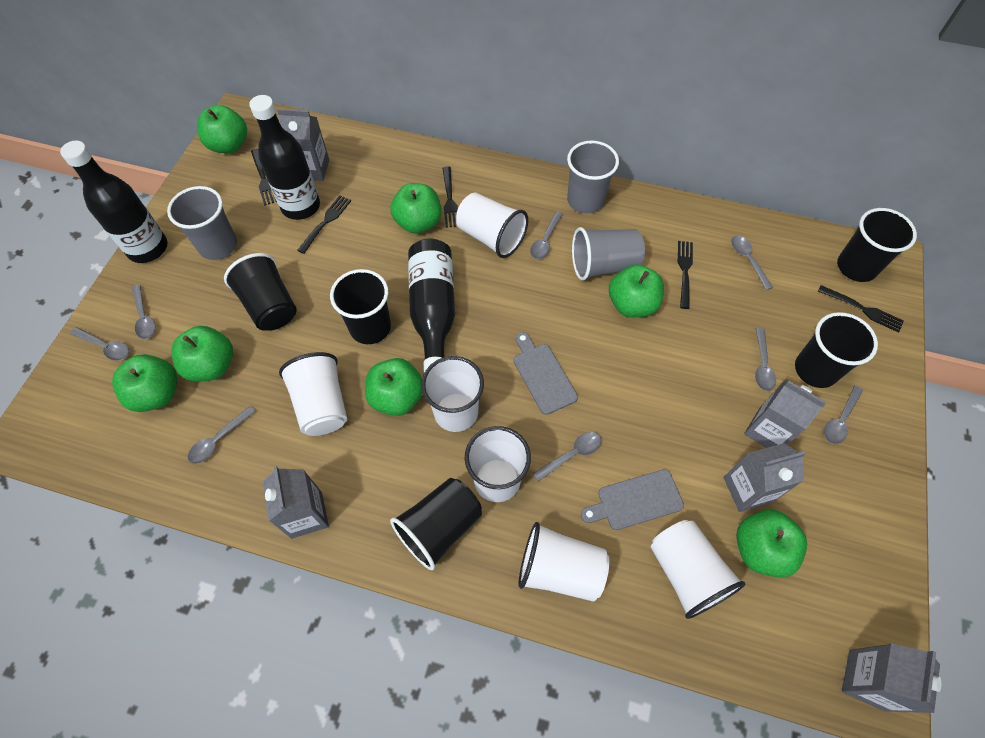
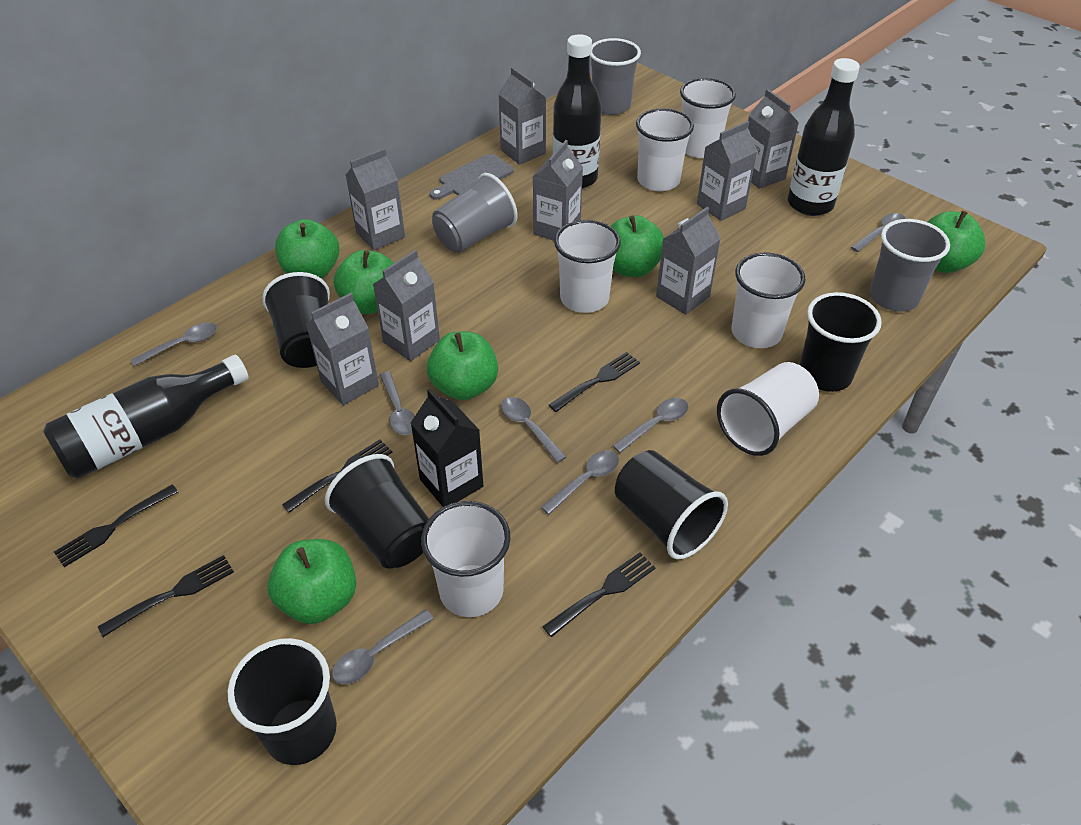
black carton: 0 -> 1
green apple: 7 -> 6
grey carton: 5 -> 8
grey cutting board: 2 -> 1
grey spoon: 8 -> 7

